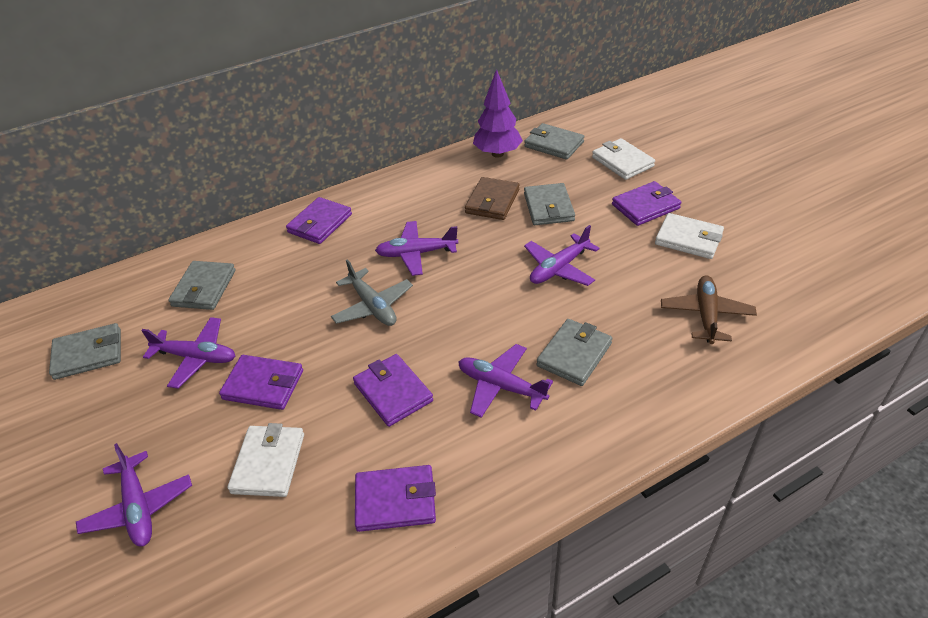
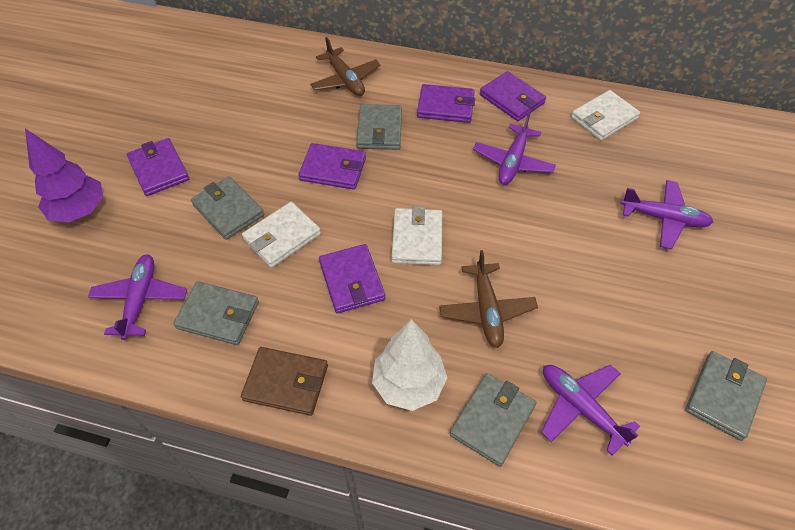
brown plane: 1 -> 2
grey plane: 1 -> 0
purple plane: 5 -> 4
white tree: 0 -> 1

